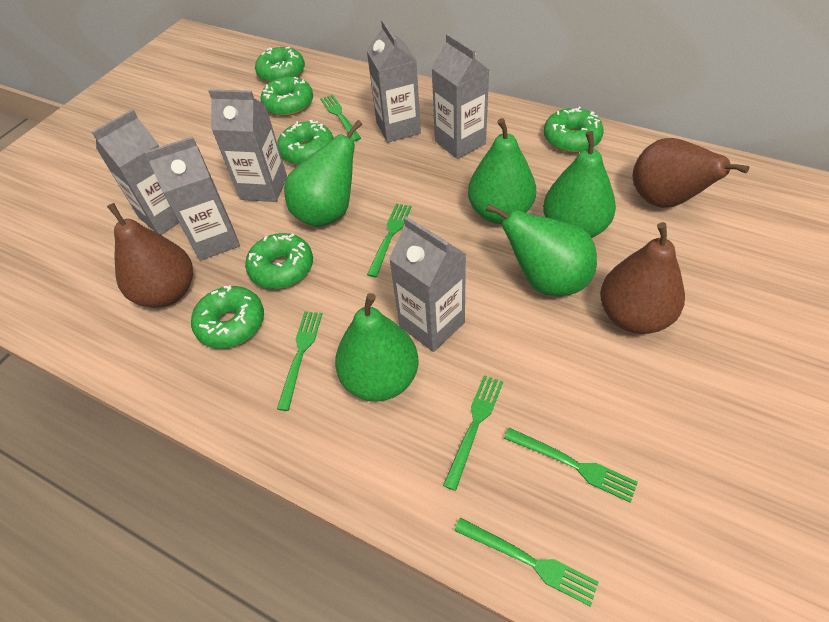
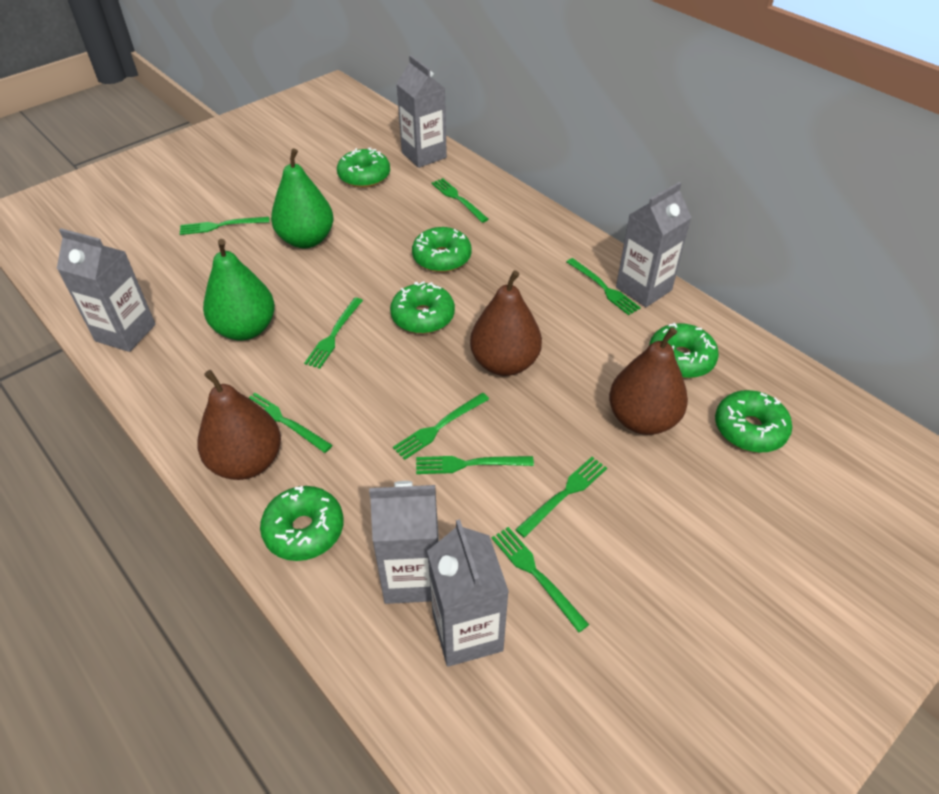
green fork: 6 -> 9
green pear: 5 -> 2
grey carton: 6 -> 5

